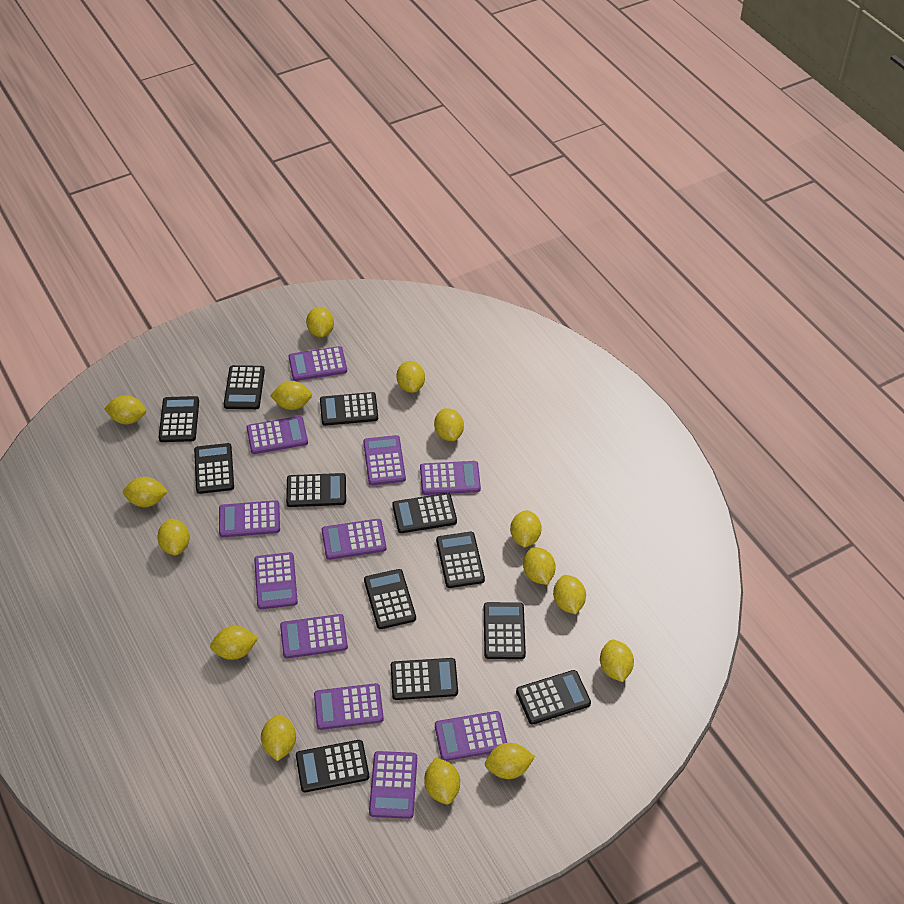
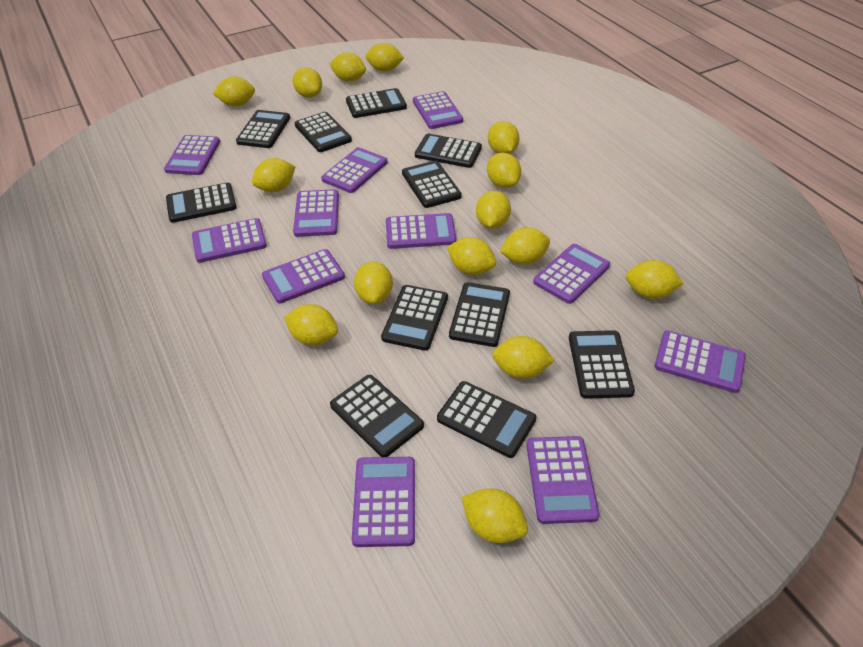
black calculator: 12 -> 11

